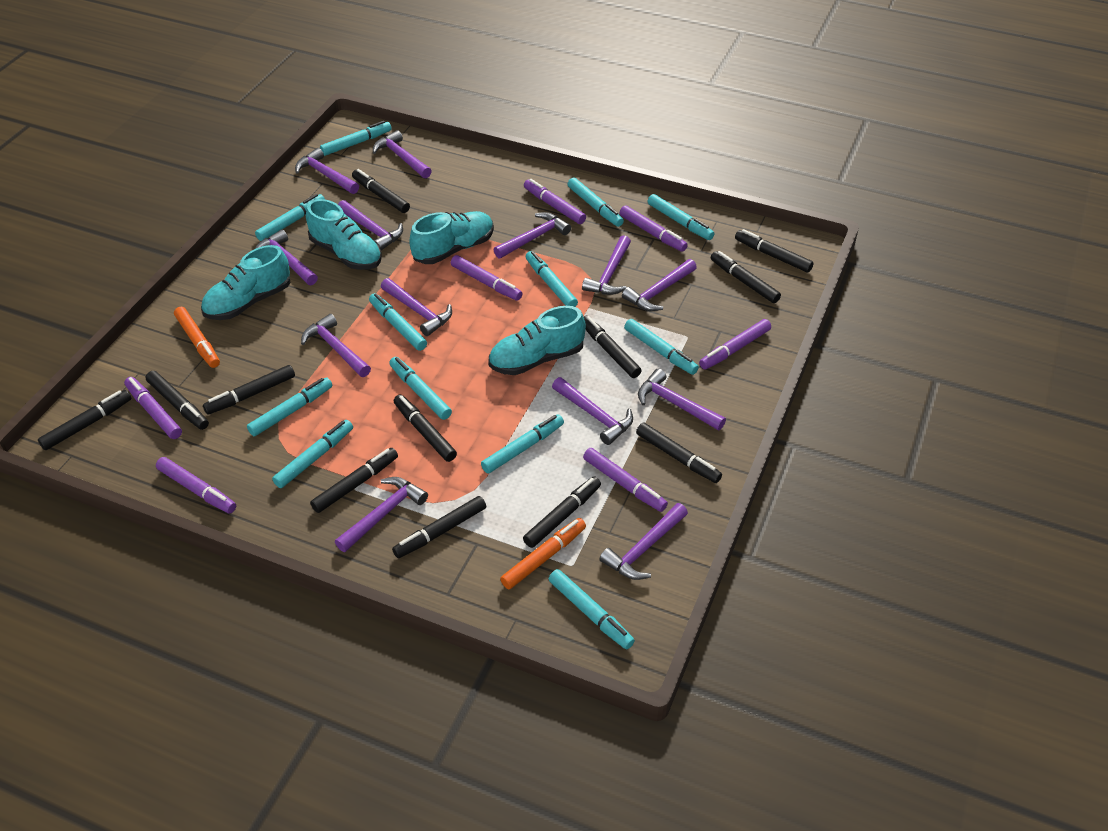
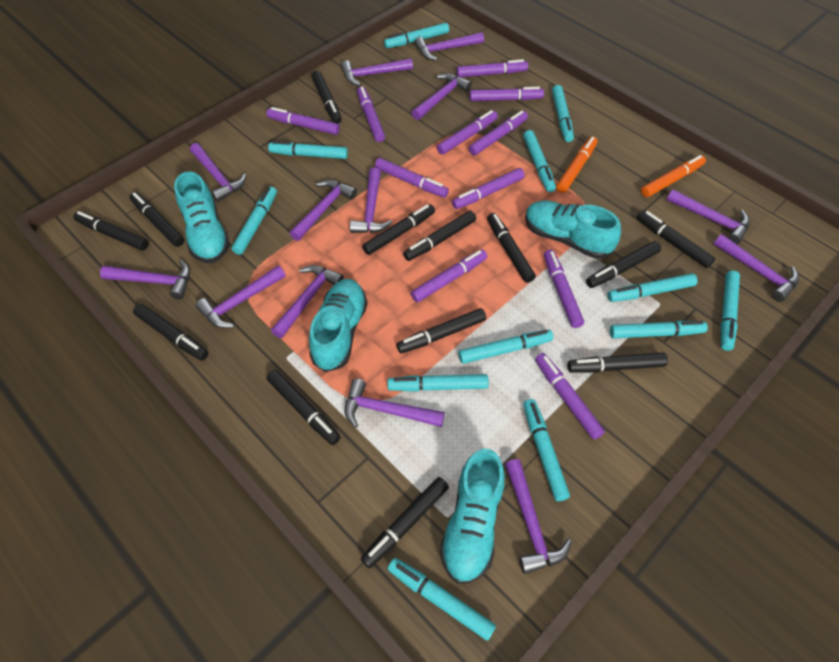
black marker: 12 -> 13
purple marker: 7 -> 11

